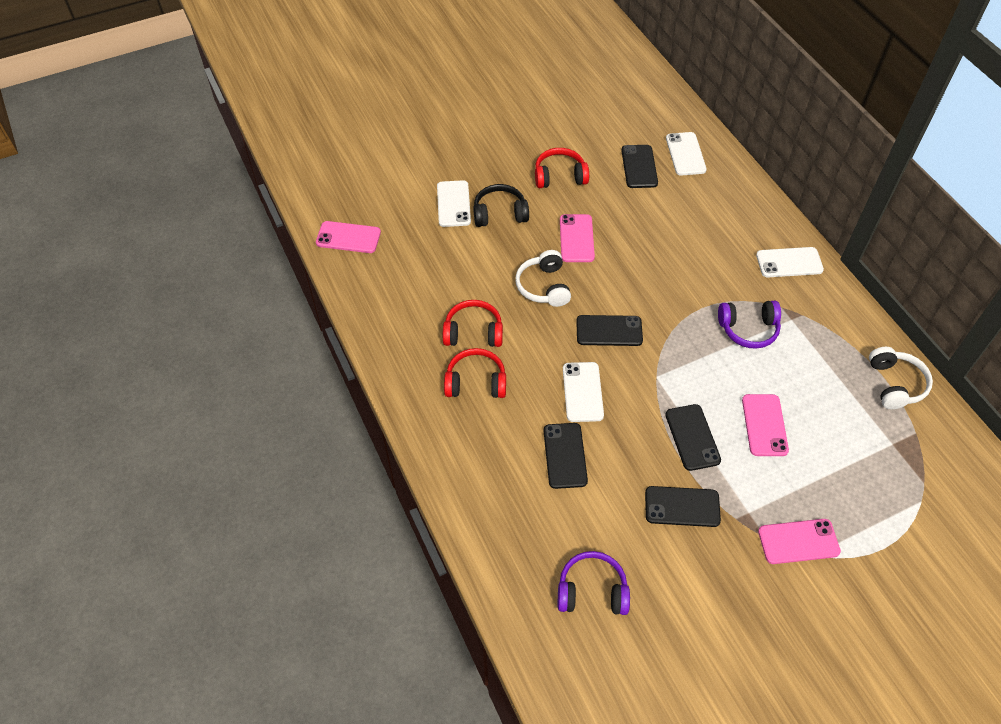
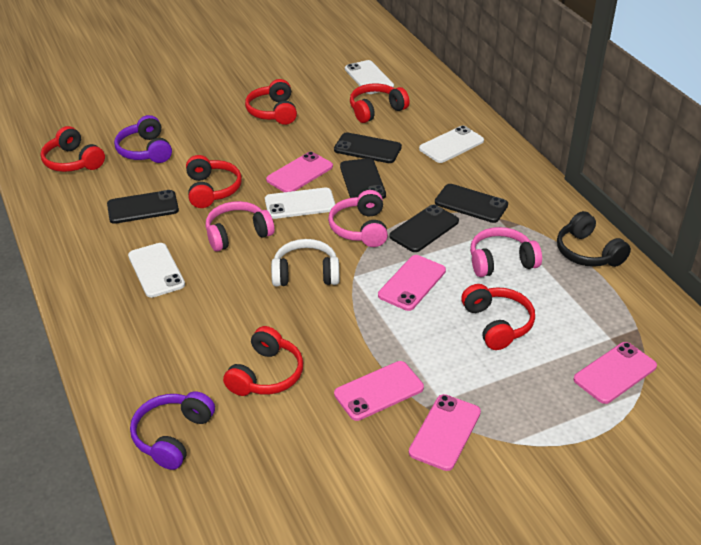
pink headphones: 0 -> 3
pink phone: 4 -> 5
red headphones: 3 -> 6
white headphones: 2 -> 1

